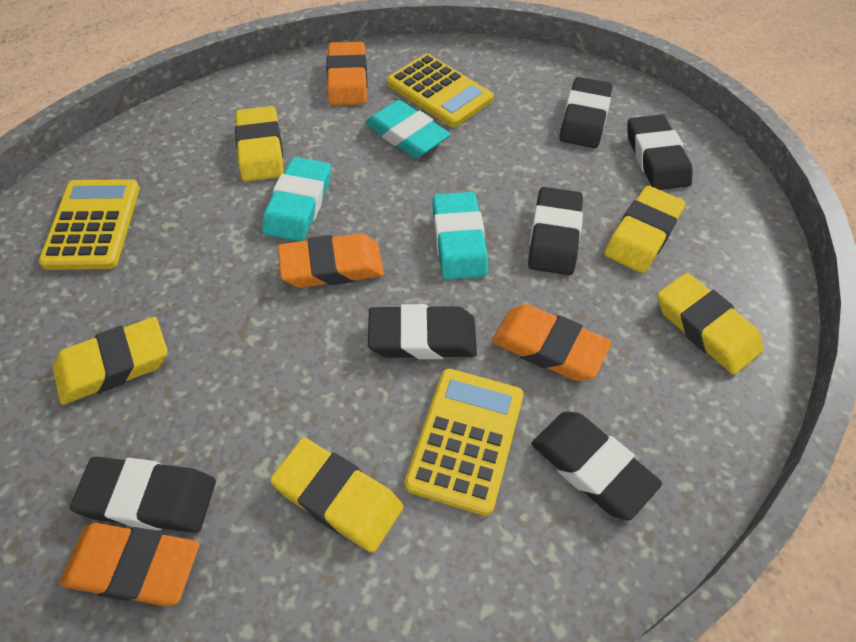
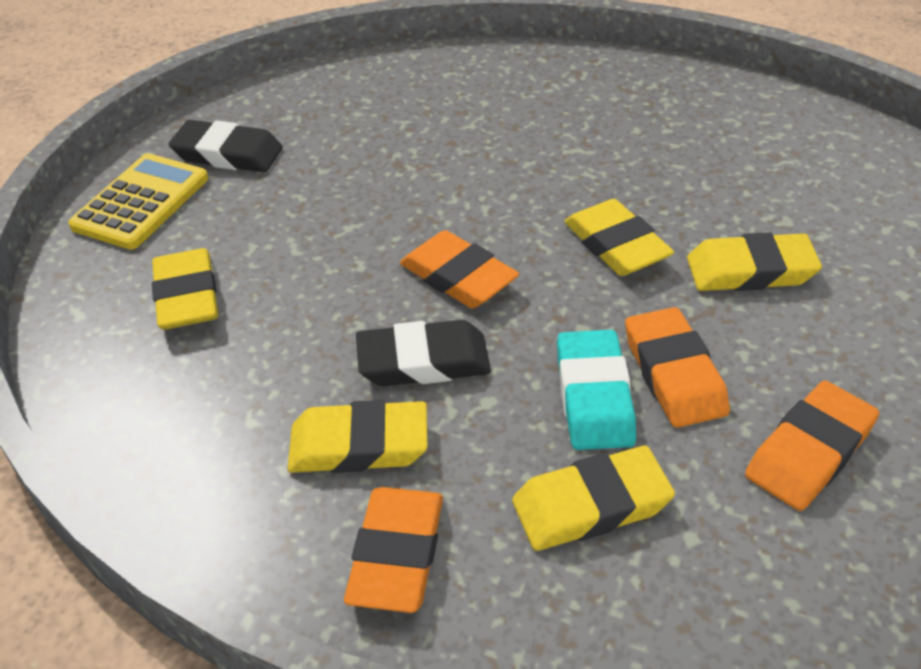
black eraser: 6 -> 2
turquoise eraser: 3 -> 1
yellow calculator: 3 -> 1

